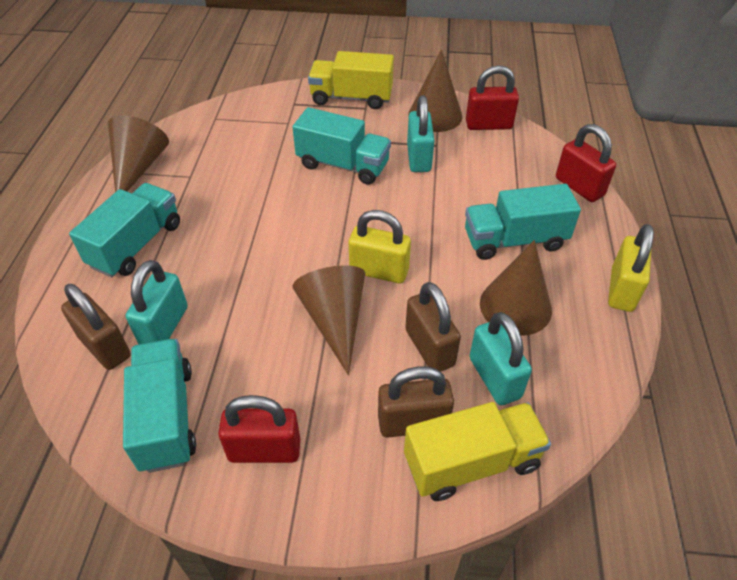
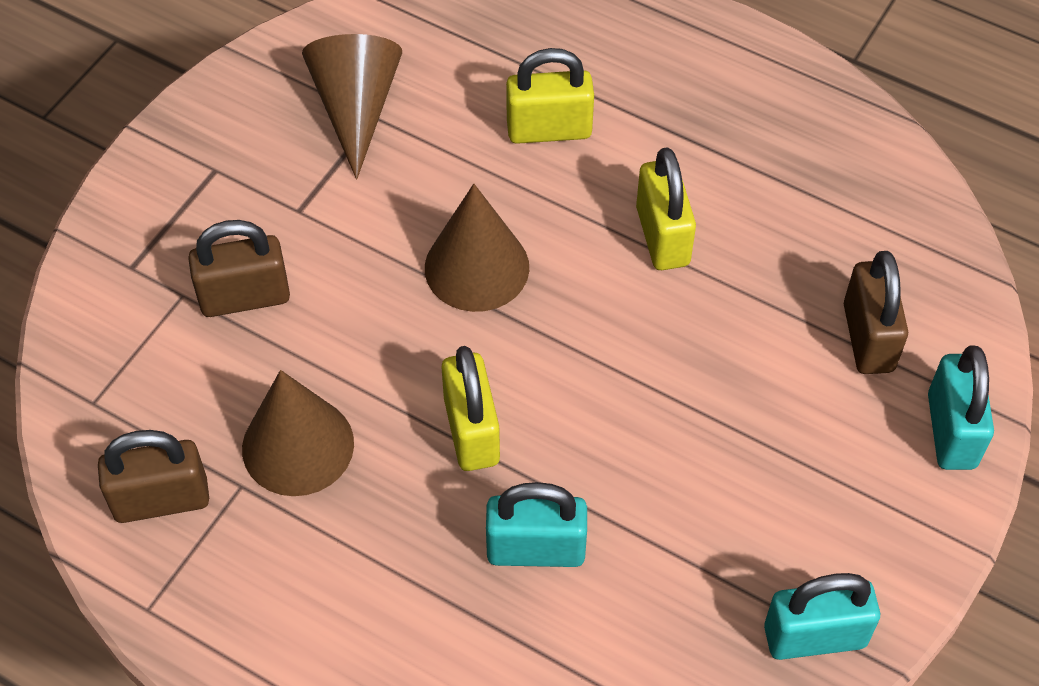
brown cone: 4 -> 3
red padlock: 3 -> 0
turquoise truck: 4 -> 0
yellow padlock: 2 -> 3
yellow truck: 2 -> 0

